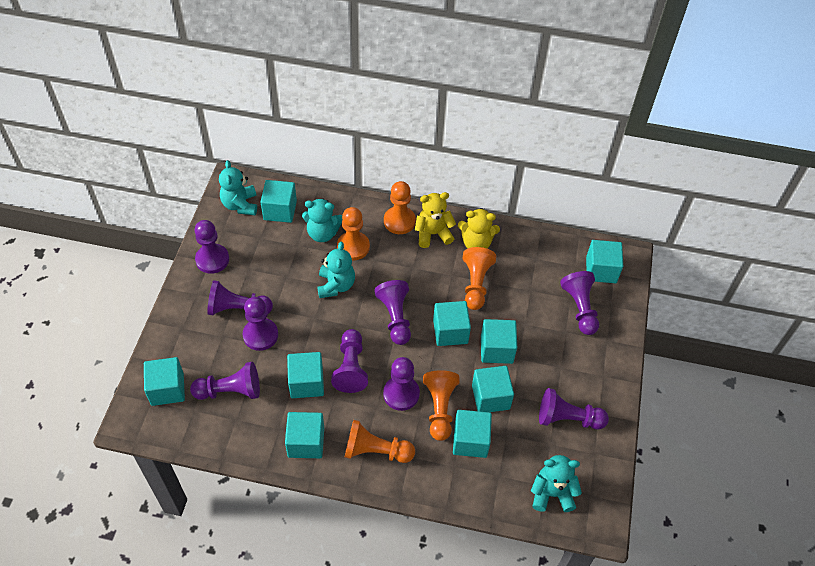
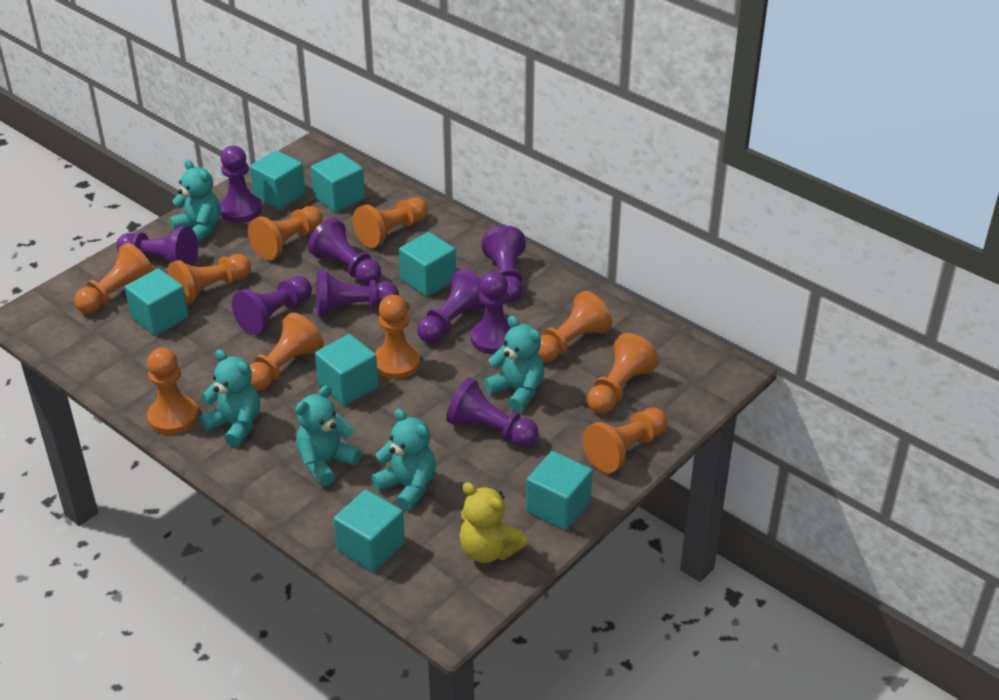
orange pawn: 5 -> 10
turquoise cube: 9 -> 7
turquoise teddy bear: 4 -> 5
yellow teddy bear: 2 -> 1

